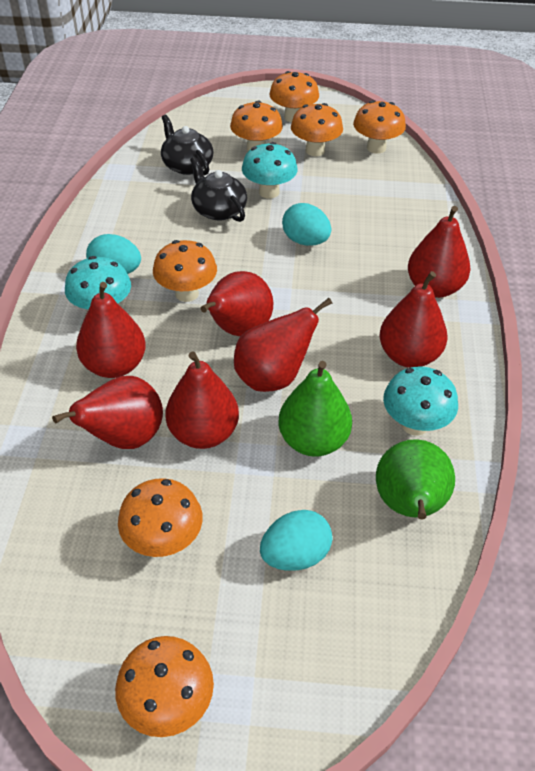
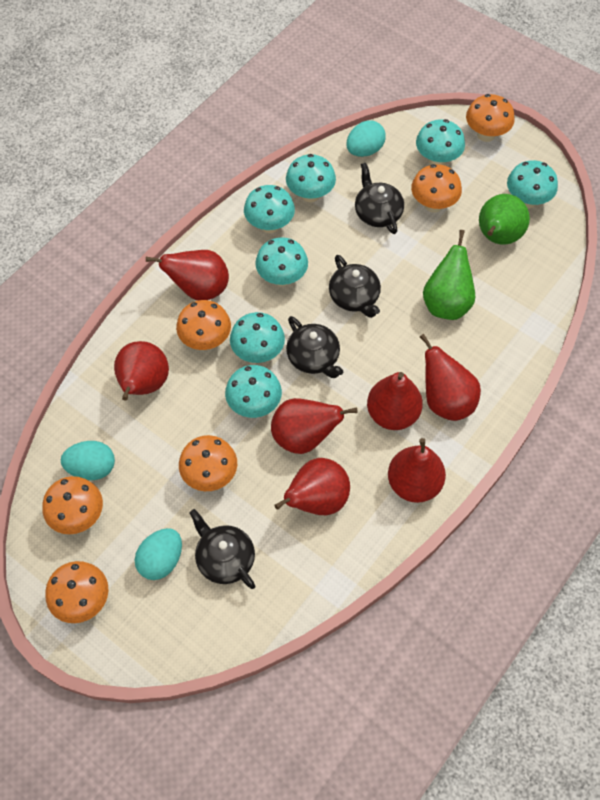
black teapot: 2 -> 4
orange mushroom: 7 -> 6
turquoise mushroom: 3 -> 7

